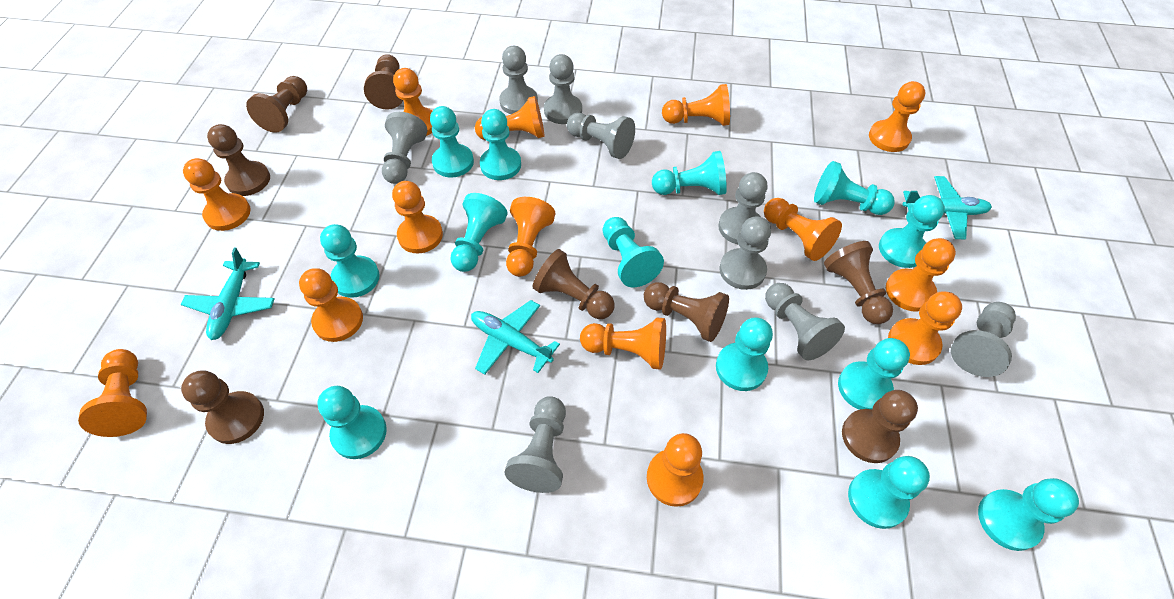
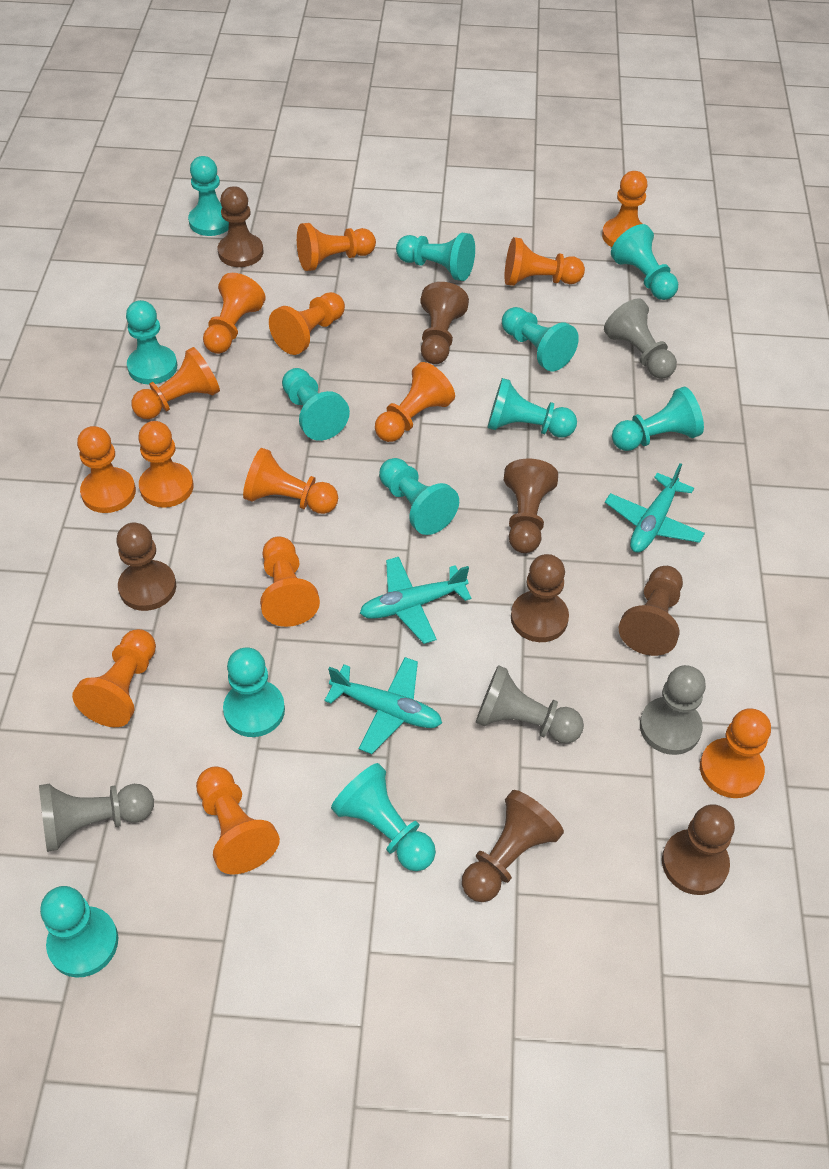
grey pawn: 9 -> 4
turquoise pawn: 13 -> 12

